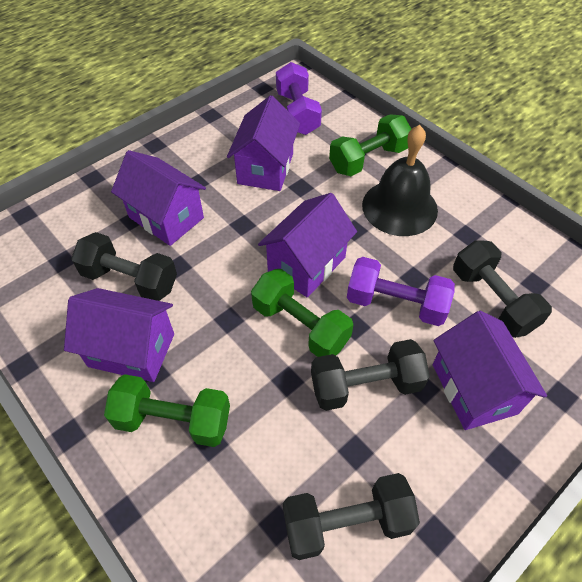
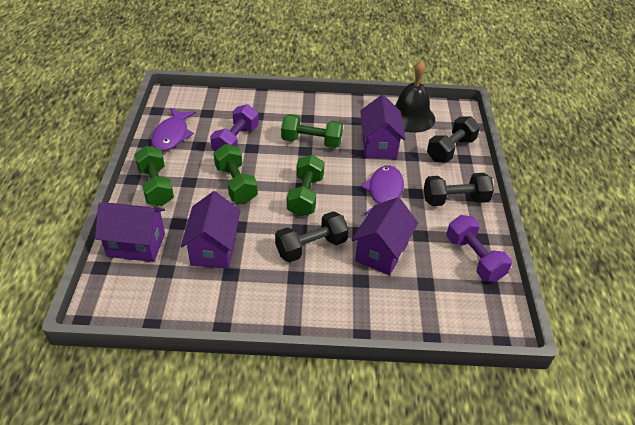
black dumbbell: 4 -> 3
green dumbbell: 3 -> 4
purple fish: 0 -> 2
purple house: 5 -> 4

